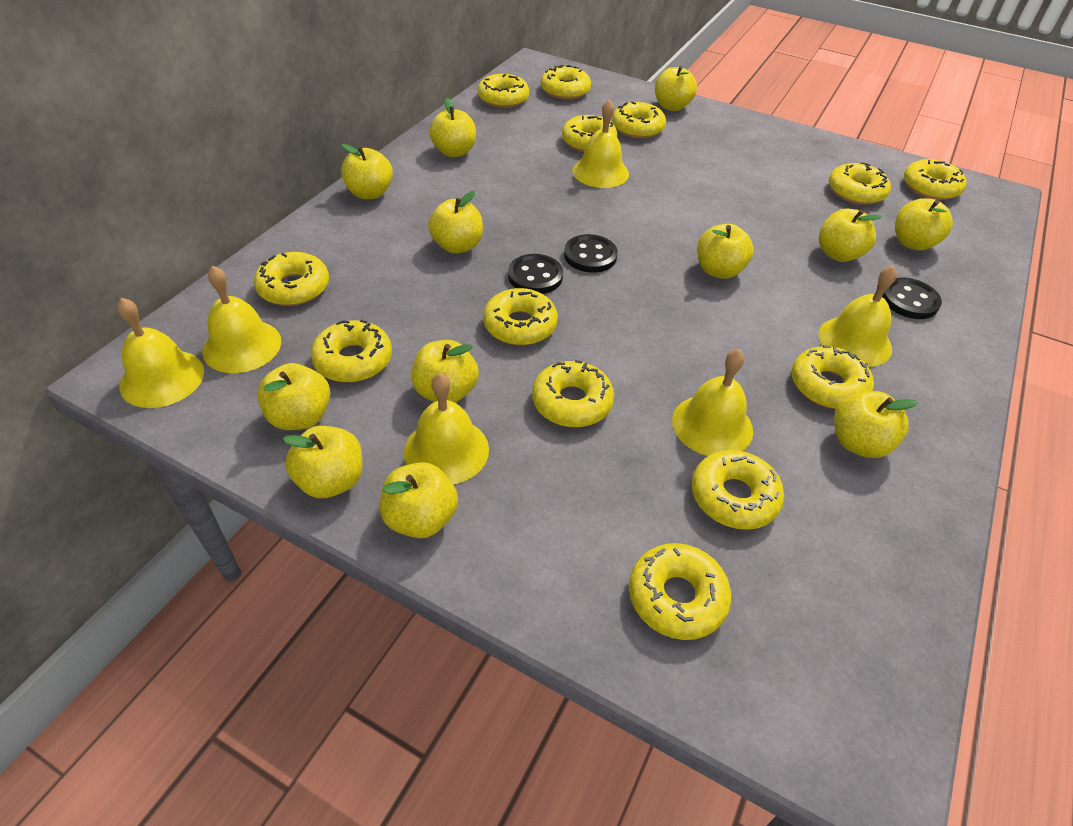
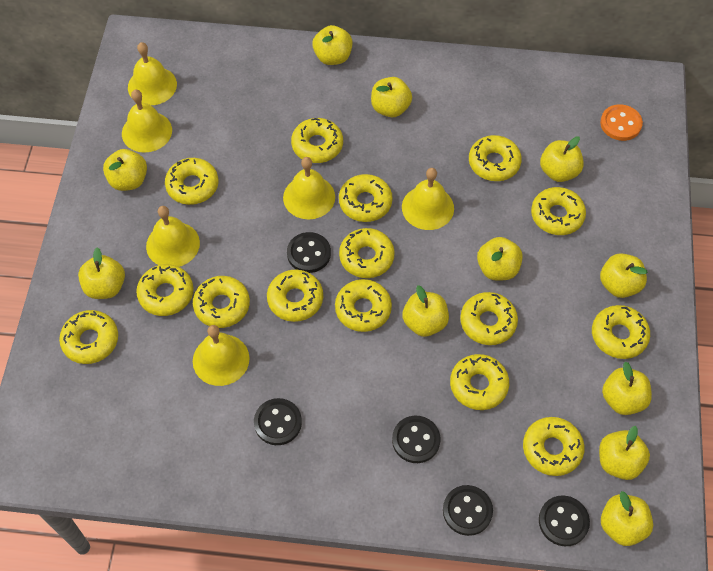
black button: 3 -> 5
orange button: 0 -> 1
yellow apple: 12 -> 11
yellow donut: 13 -> 15

